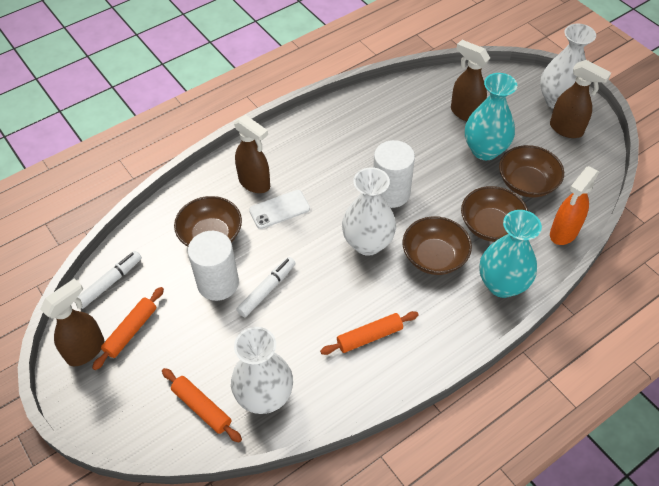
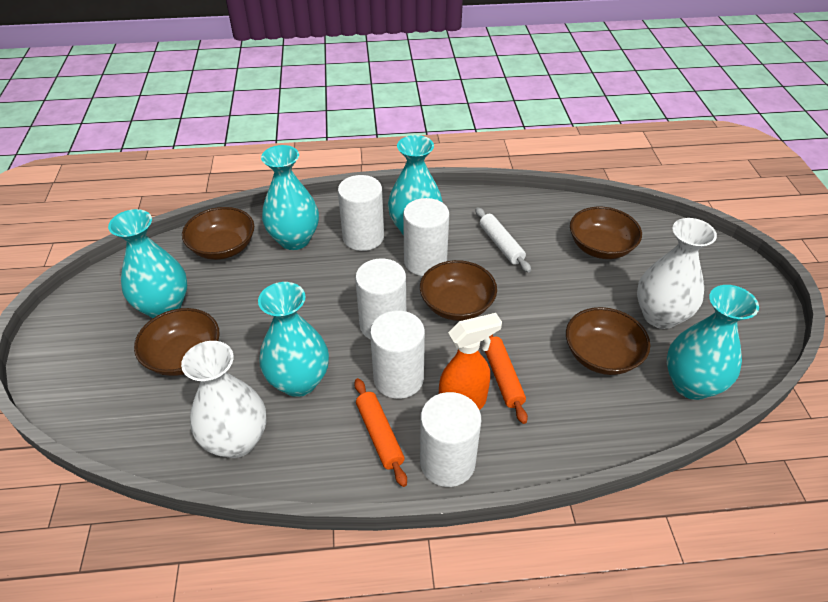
brown bowl: 4 -> 5
brown spray bottle: 4 -> 0
orange rolling pin: 3 -> 2
turquoise vase: 2 -> 5
white cylinder: 2 -> 5
white marker: 2 -> 0
white phone: 1 -> 0
white rolling pin: 0 -> 1
white vase: 3 -> 2

